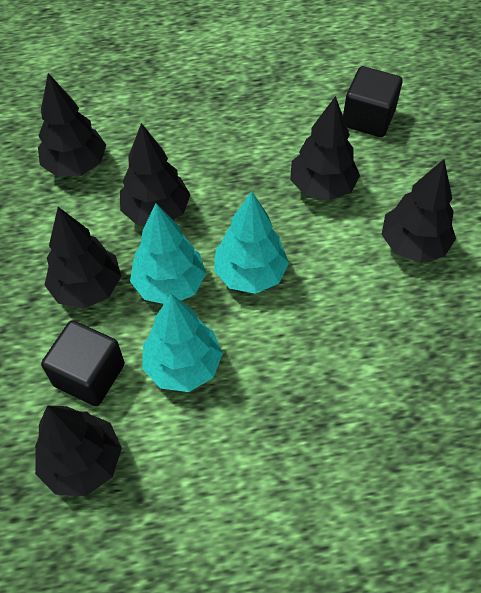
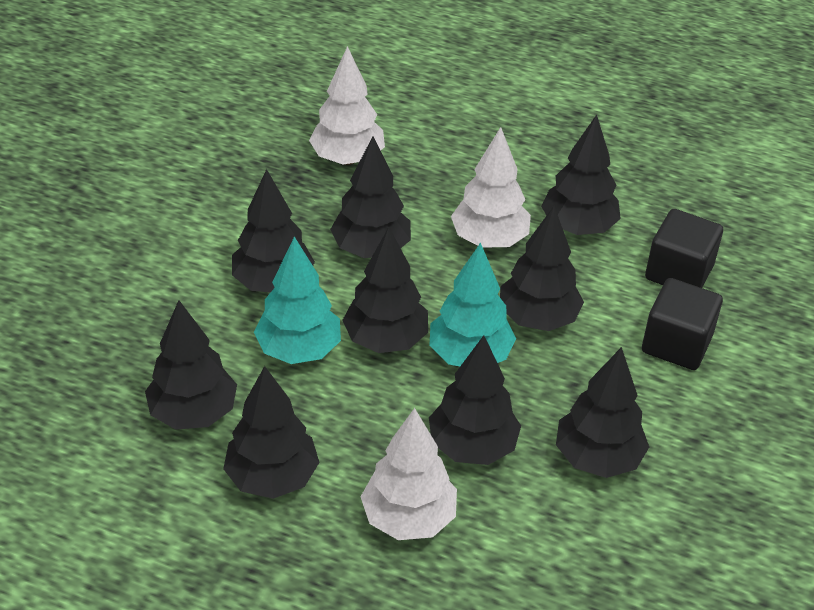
black tree: 6 -> 9
turquoise tree: 3 -> 2
white tree: 0 -> 3

